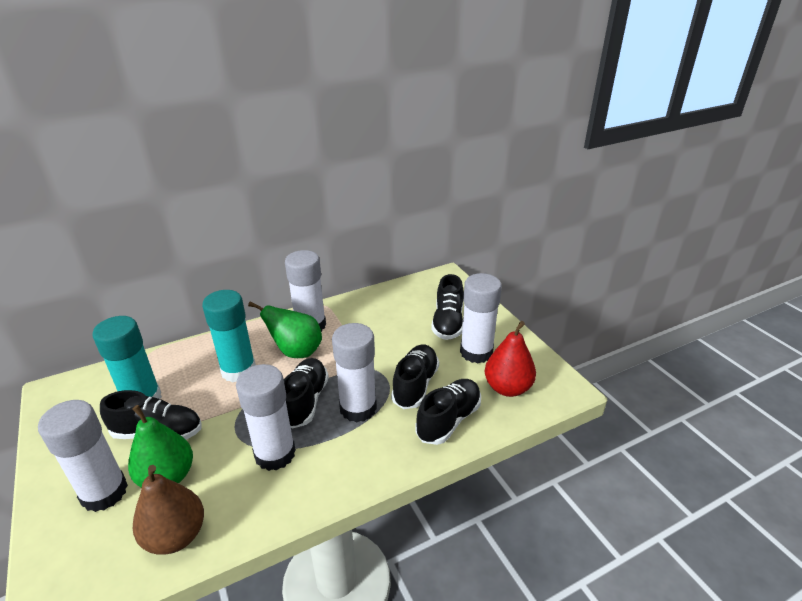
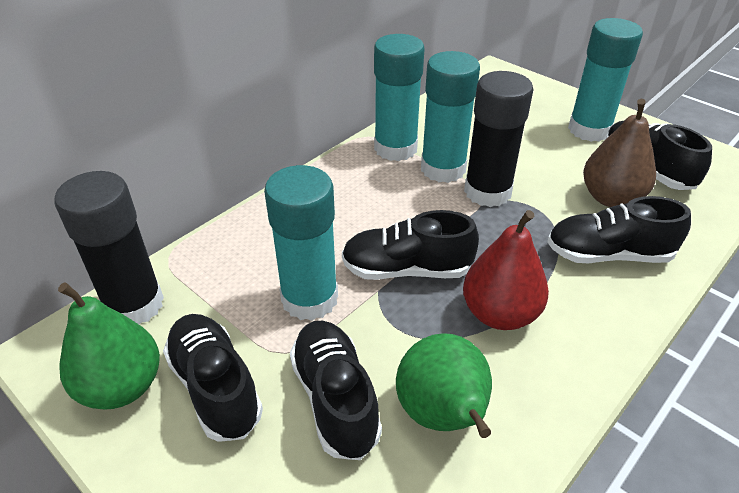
black glue stick: 0 -> 2
turquoise glue stick: 2 -> 4
white glue stick: 5 -> 0

